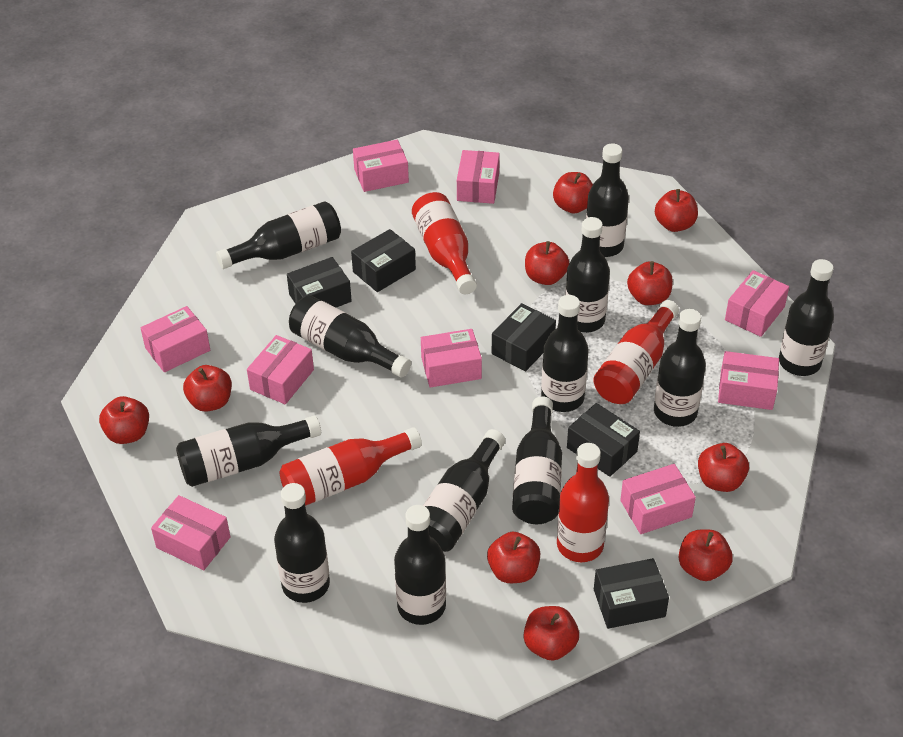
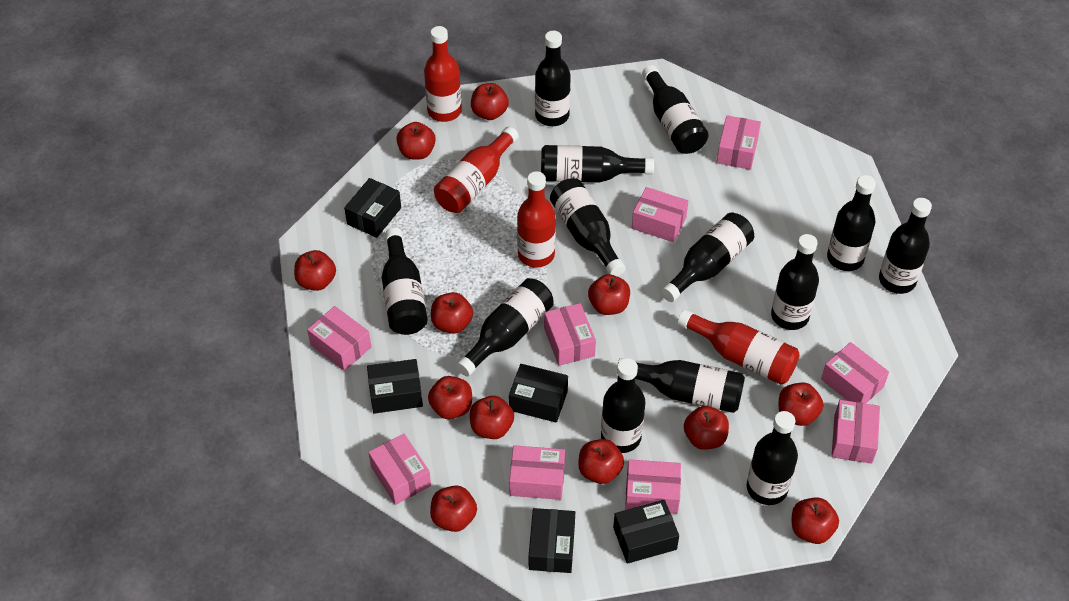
black bottle: 12 -> 13
red apple: 10 -> 12

